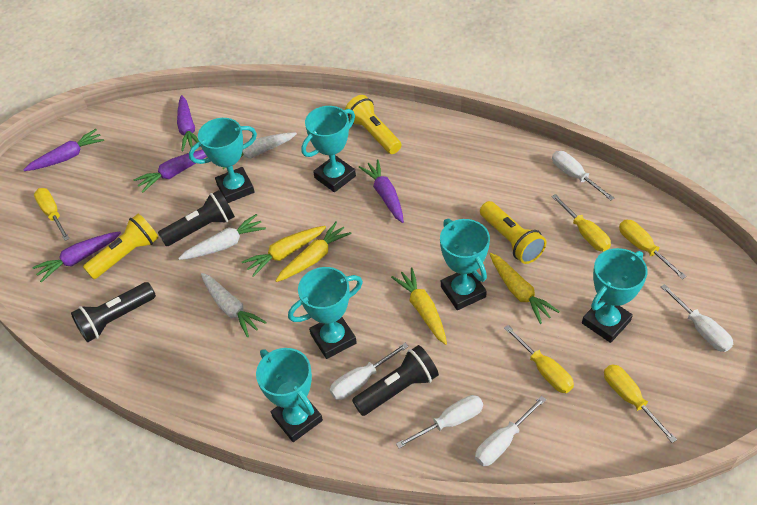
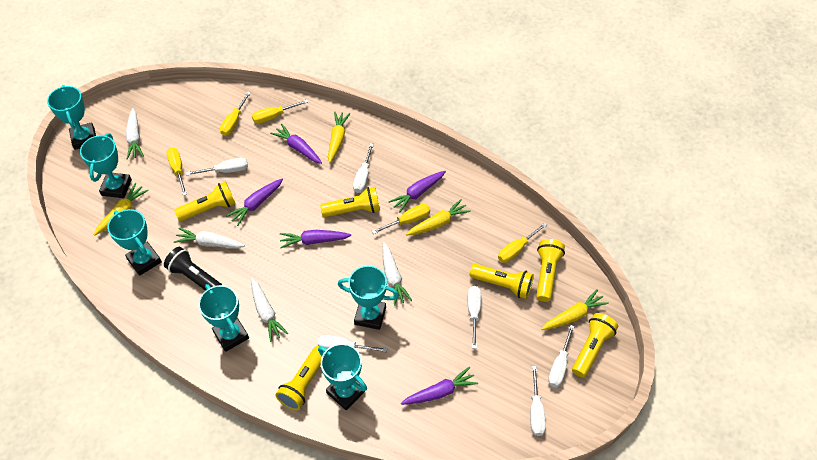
black flashlight: 3 -> 1
white carrot: 3 -> 4
white screwdriver: 5 -> 6
yellow flashlight: 3 -> 6

